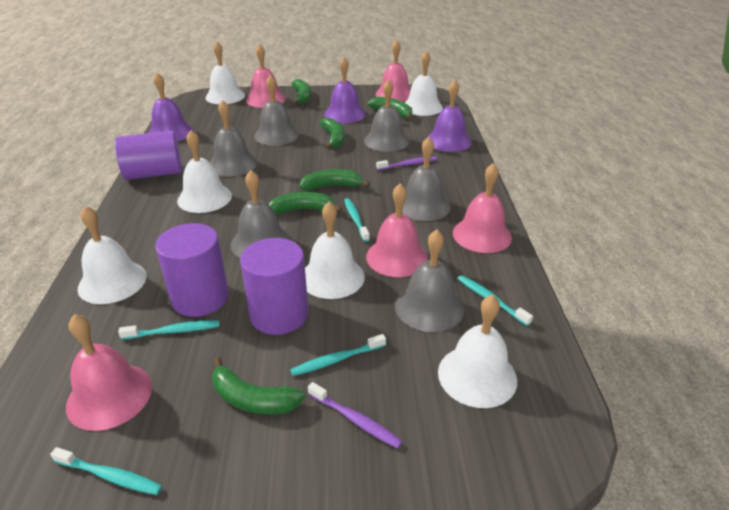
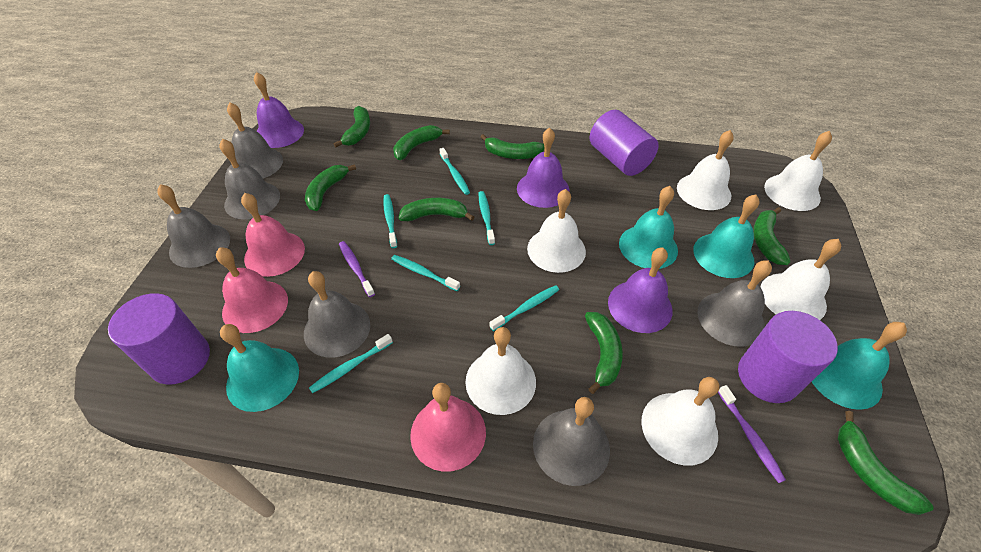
green banana: 6 -> 8
pink bell: 5 -> 3
turquoise bell: 0 -> 4
turquoise toothbrush: 5 -> 6

